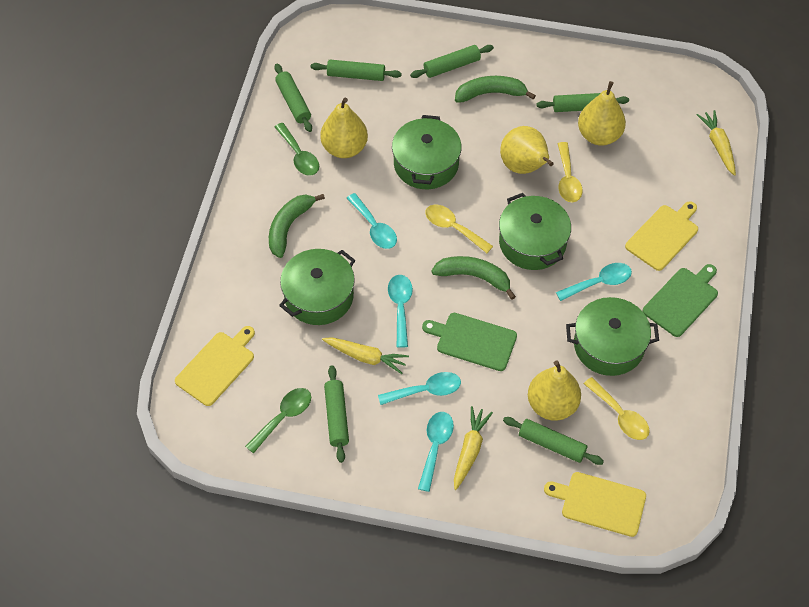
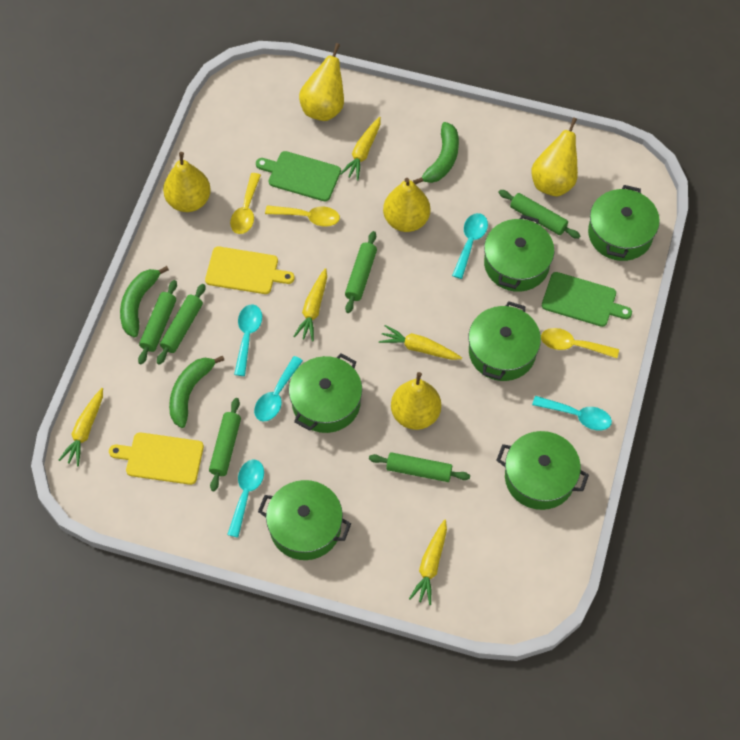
green pot: 4 -> 6
green spoon: 2 -> 0
yellow carrot: 3 -> 5
yellow cutting board: 3 -> 2
yellow pear: 4 -> 5

